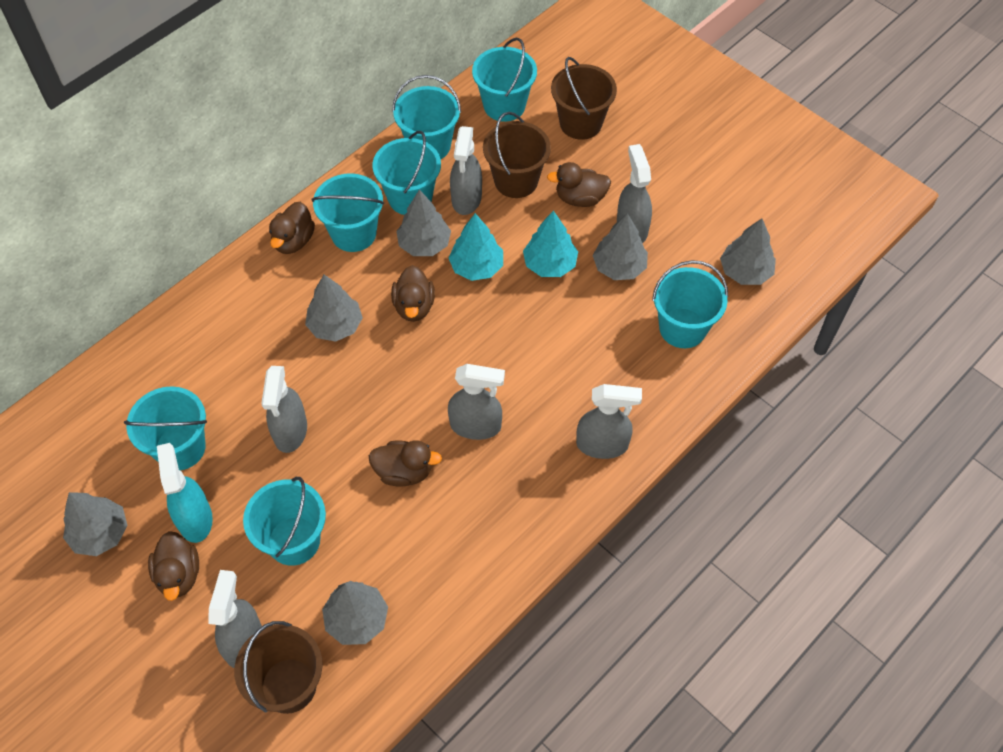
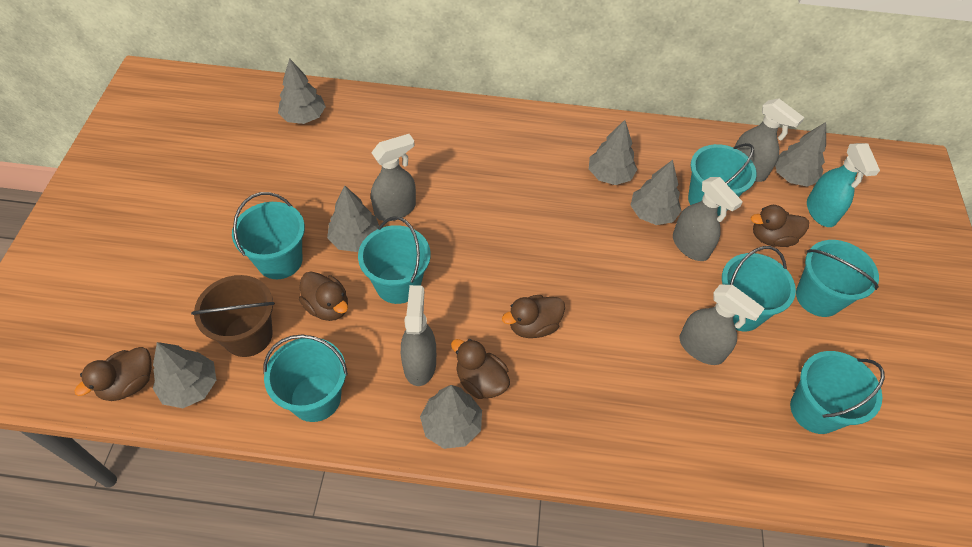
brown bucket: 3 -> 1
grey spray bottle: 6 -> 5
grey tree: 6 -> 7
turquoise tree: 2 -> 0

